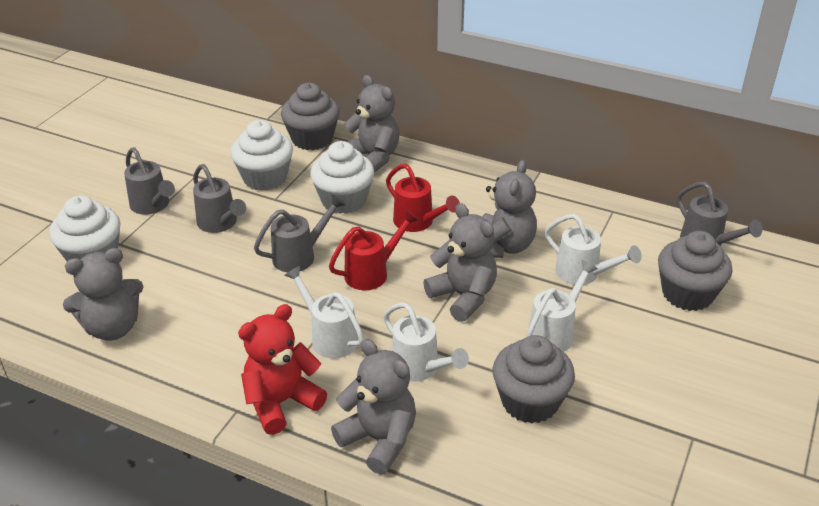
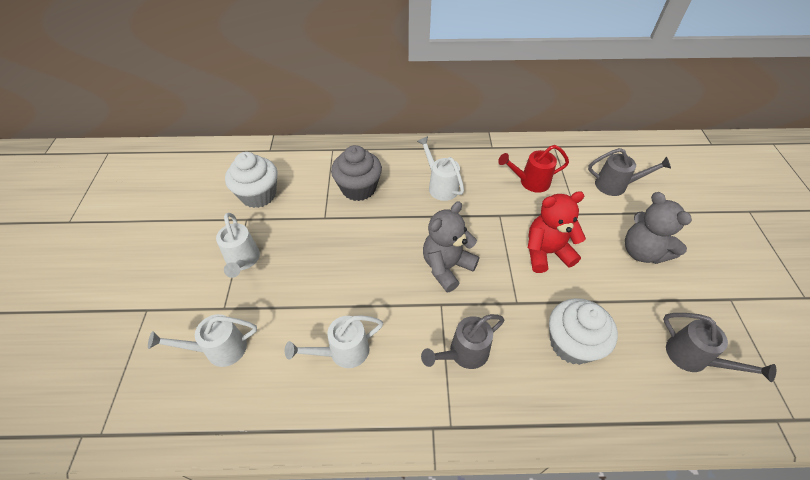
grey cupcake: 3 -> 1
grey teddy bear: 5 -> 2
grey watering can: 4 -> 3
red watering can: 2 -> 1
white cupcake: 3 -> 2

